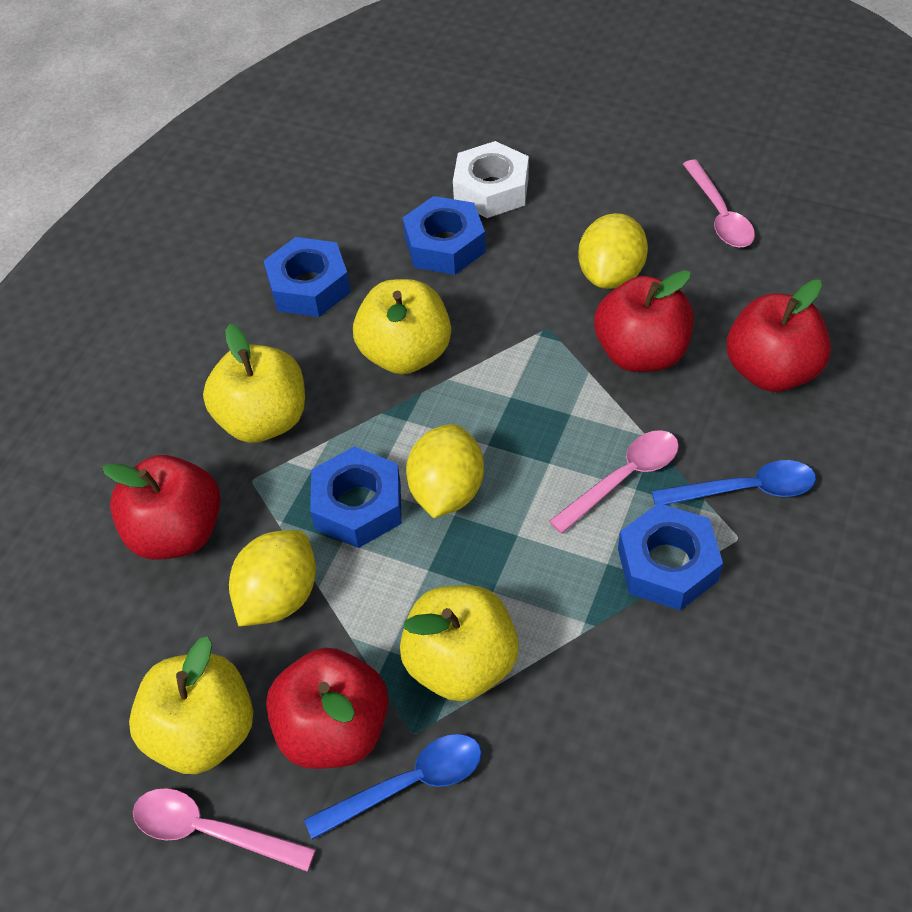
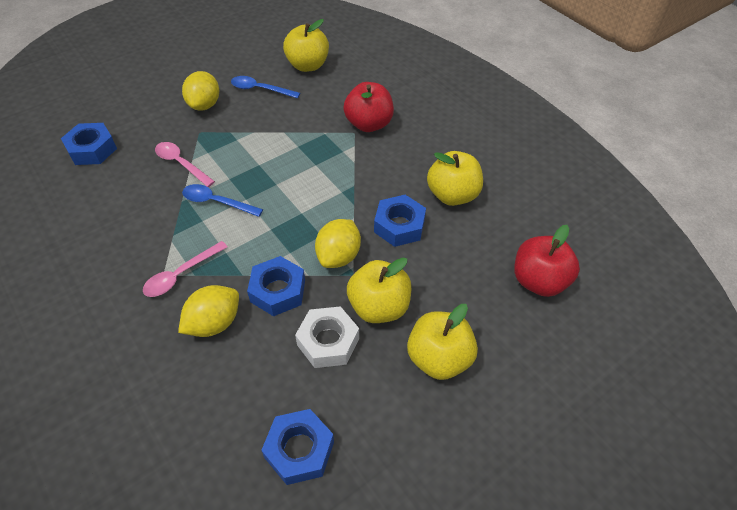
pink spoon: 3 -> 2
red apple: 4 -> 2

